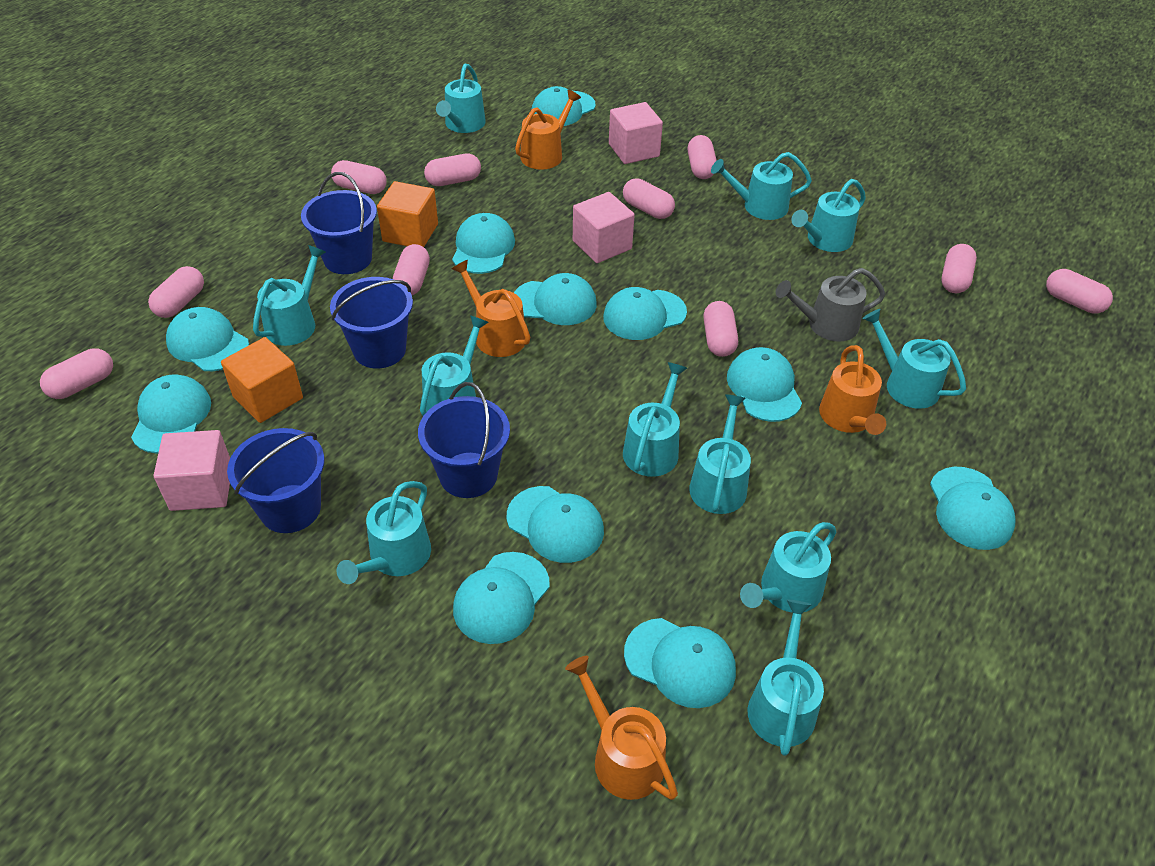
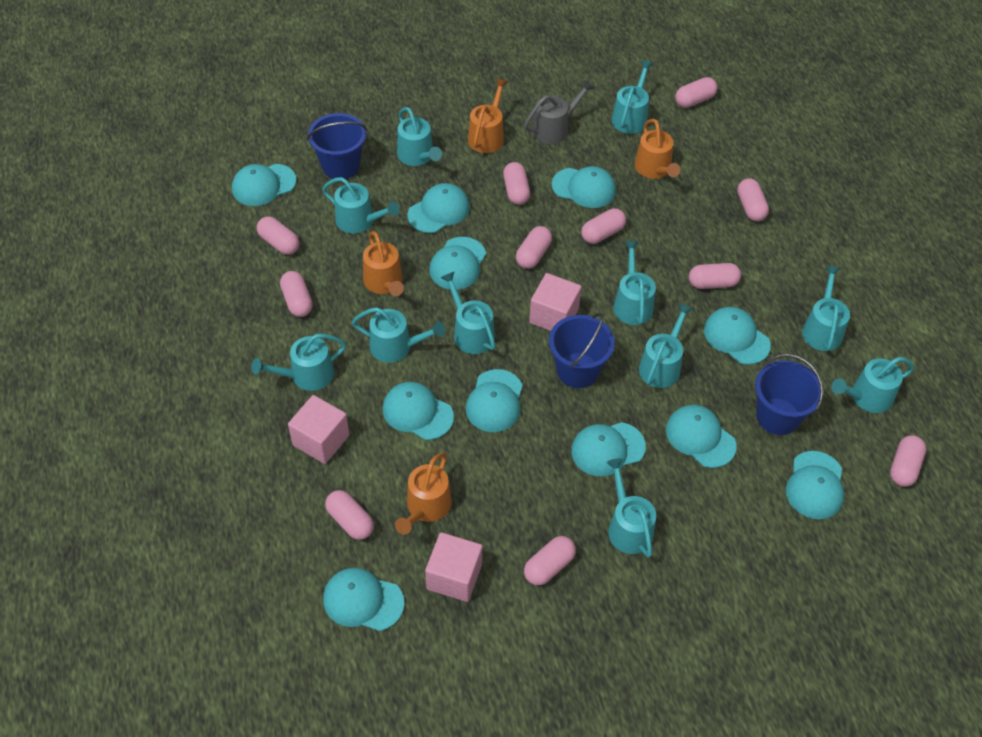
blue bucket: 4 -> 3
orange cube: 2 -> 0
pink capsule: 10 -> 11

